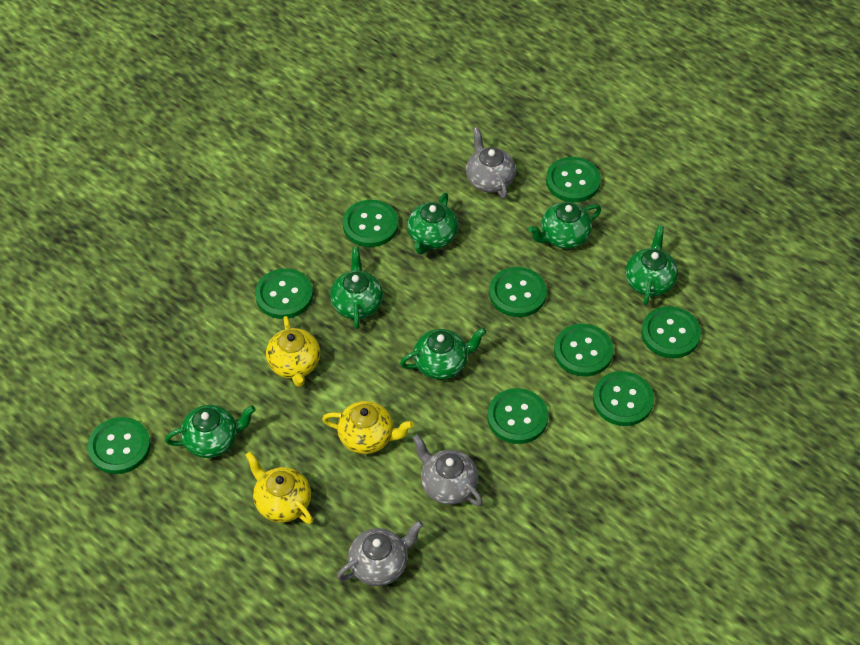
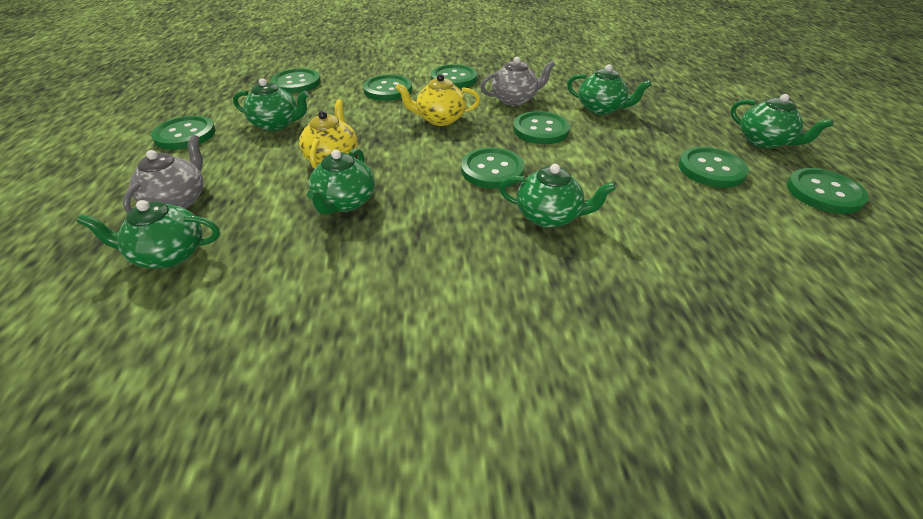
green button: 9 -> 8
grey teapot: 3 -> 2
yellow teapot: 3 -> 2

